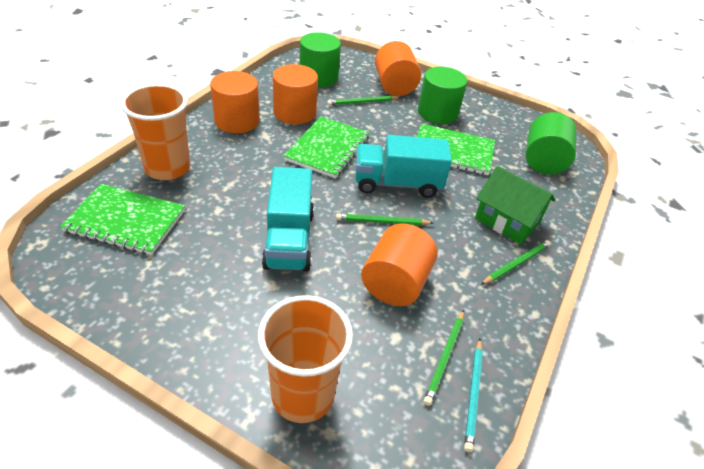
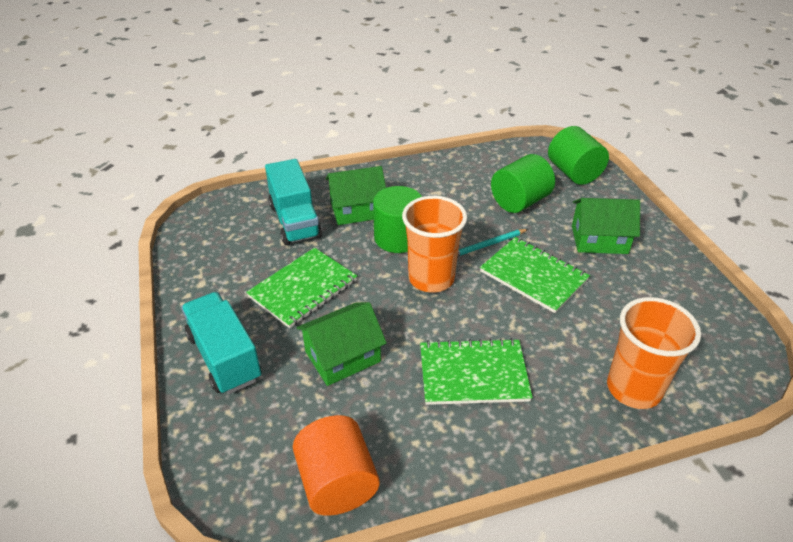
green house: 1 -> 3
green pencil: 4 -> 0
orange cylinder: 4 -> 1

